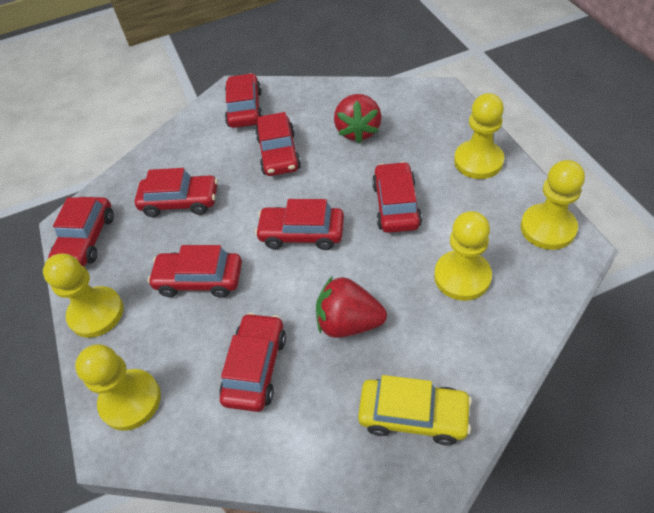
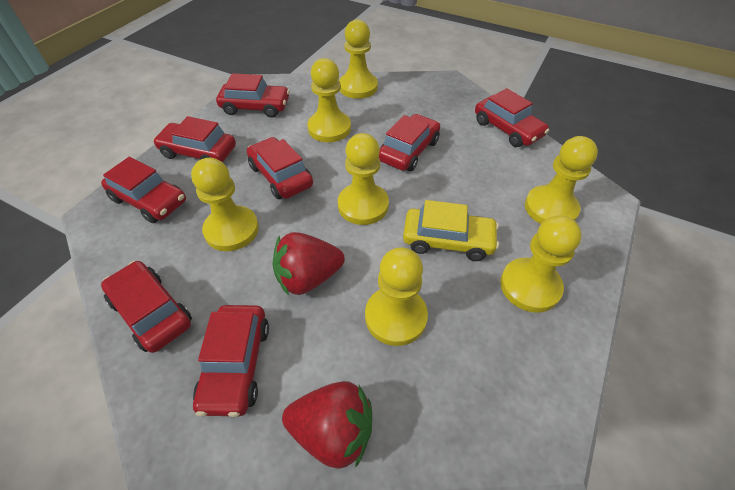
yellow pawn: 5 -> 7

